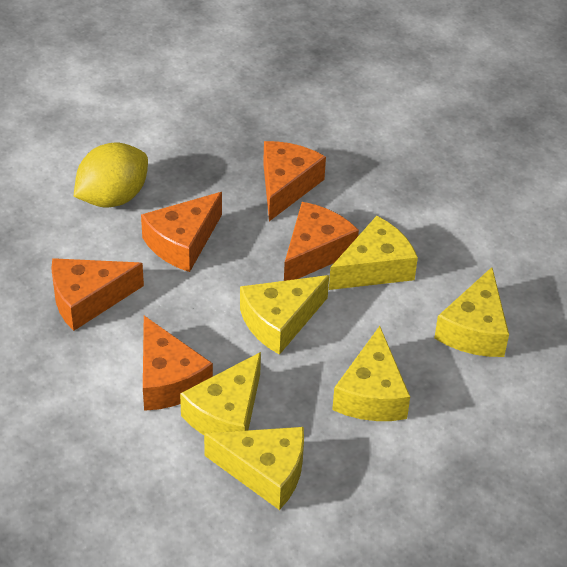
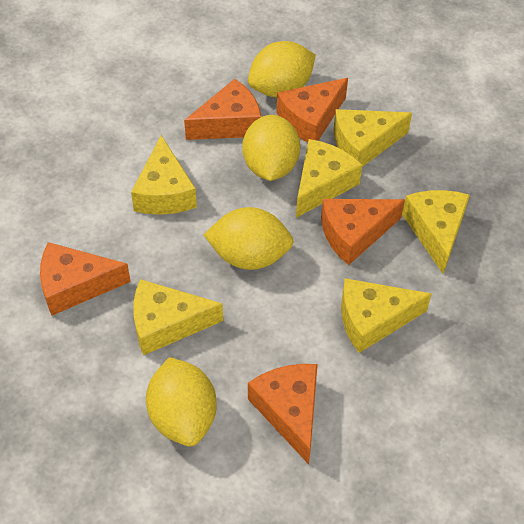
yellow lemon: 1 -> 4

